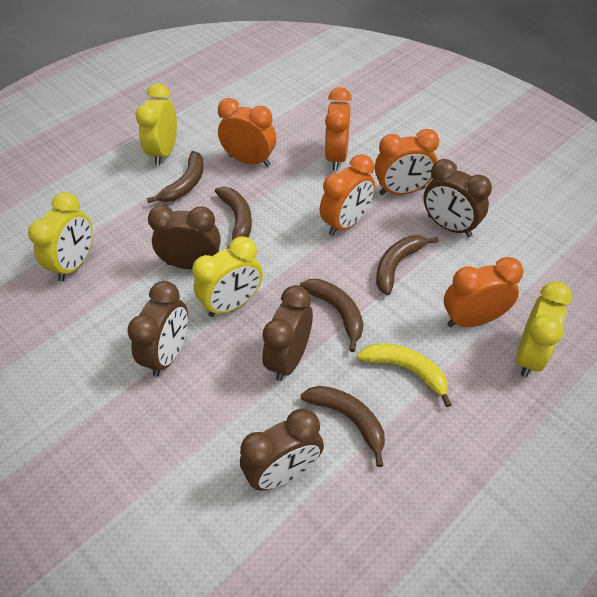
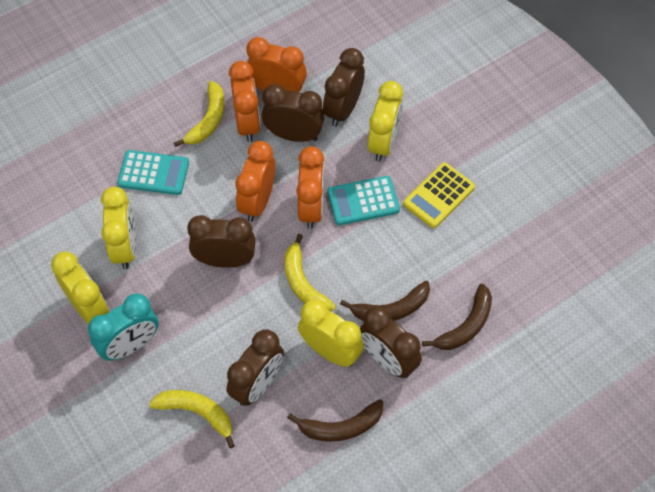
brown banana: 5 -> 3
orange clock: 5 -> 4
turquoise calculator: 0 -> 2
turquoise clock: 0 -> 1
yellow banana: 1 -> 3
yellow calculator: 0 -> 1

